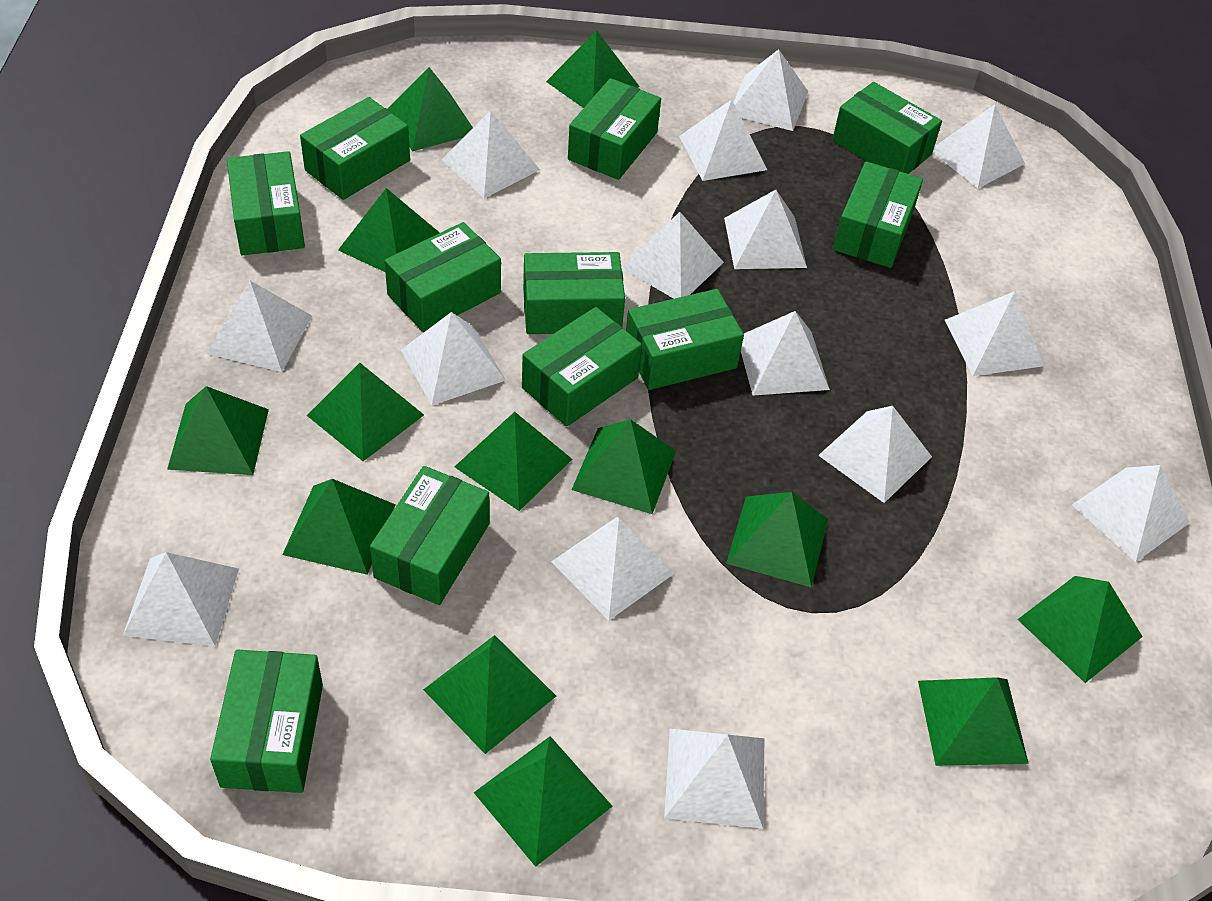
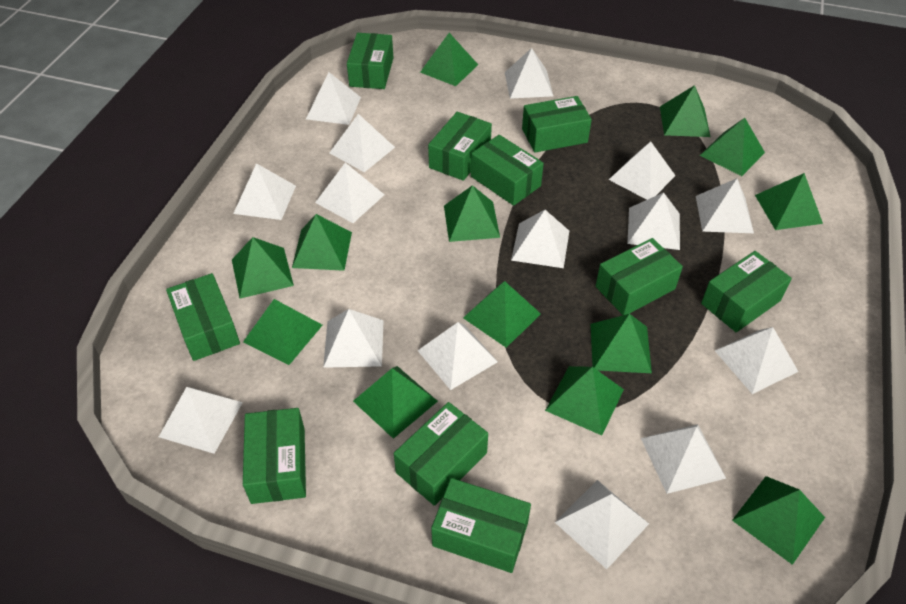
green box: 11 -> 10

